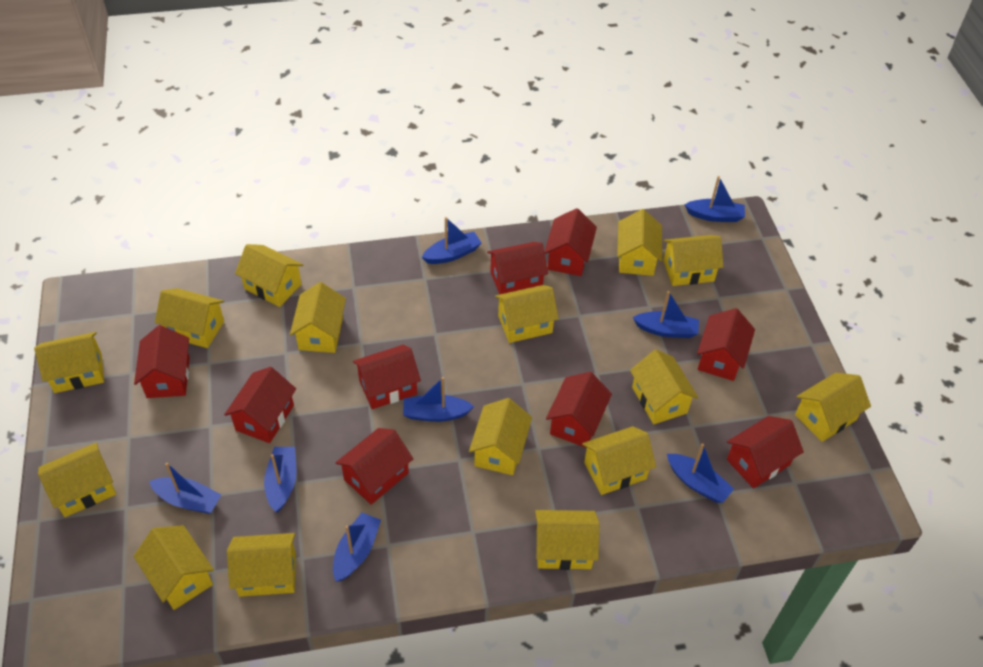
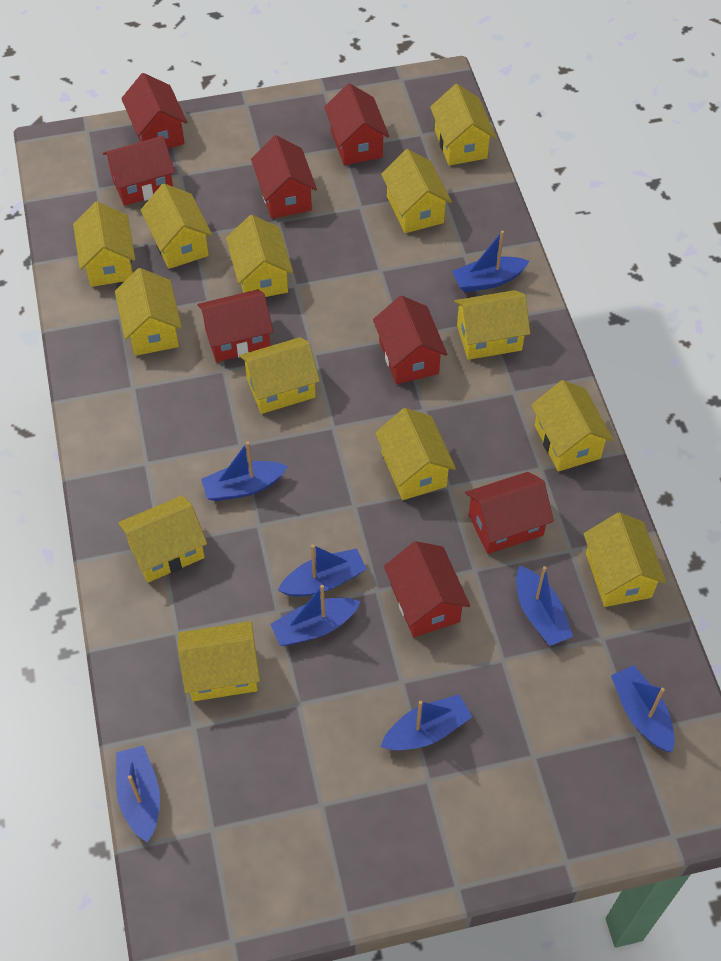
red house: 9 -> 8
yellow house: 15 -> 13

